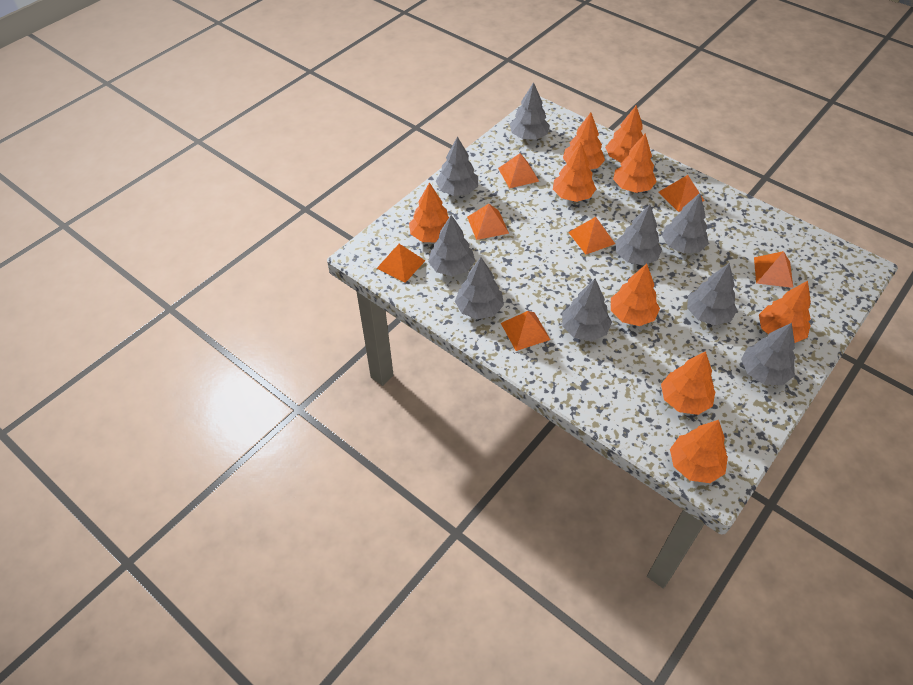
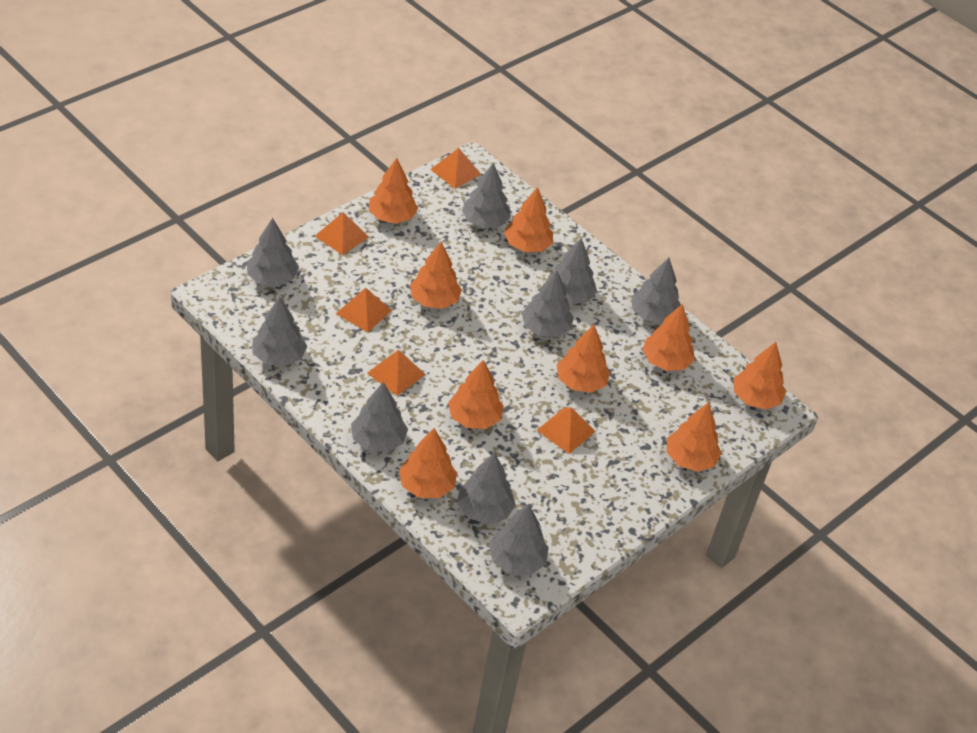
orange pyramid: 7 -> 5

